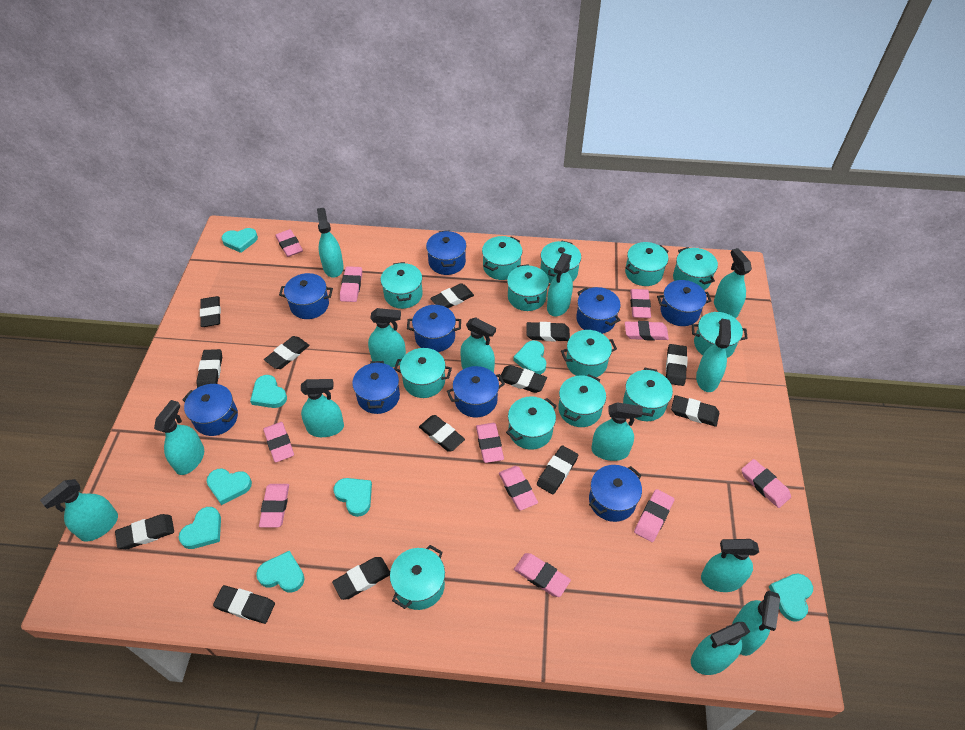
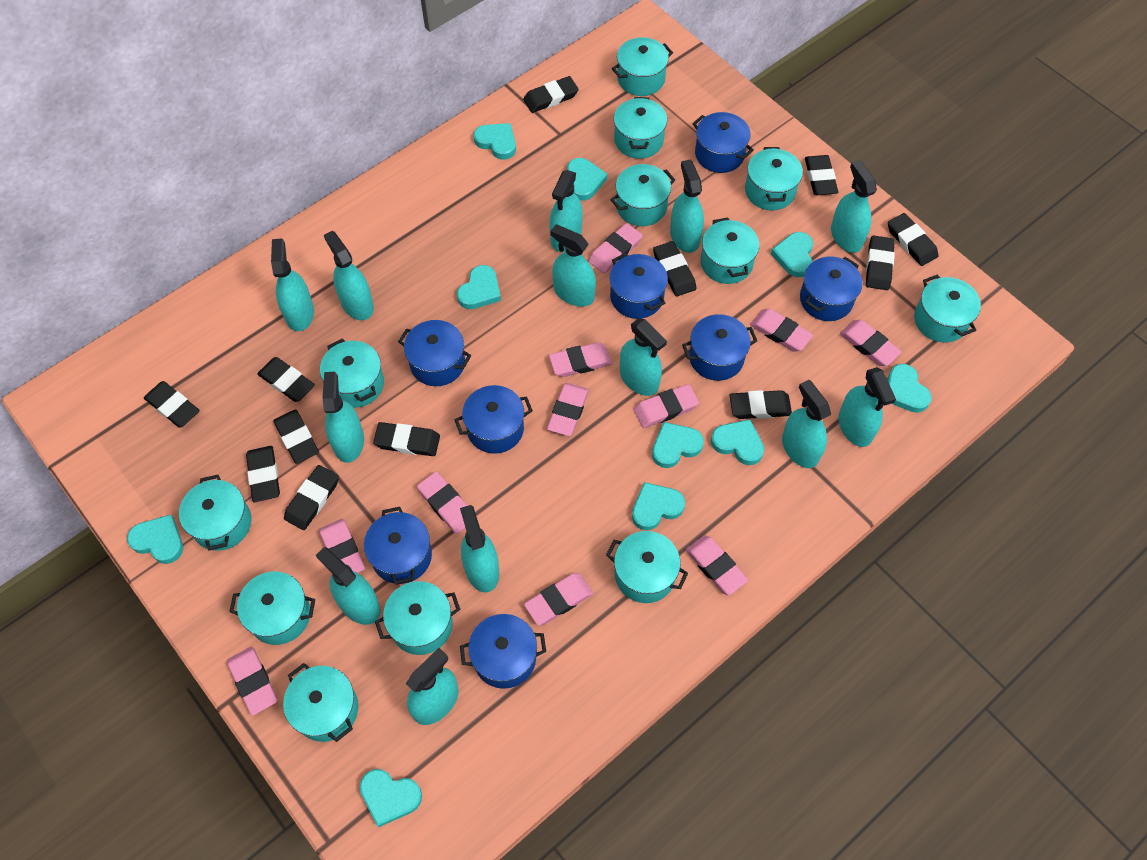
black eraser: 13 -> 12
blue pot: 9 -> 8
turquoise heart: 8 -> 10
turquoise pot: 13 -> 12

